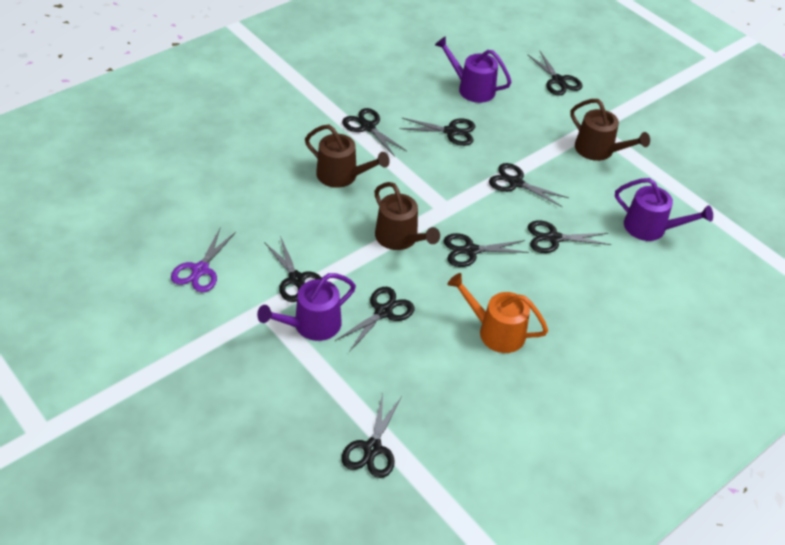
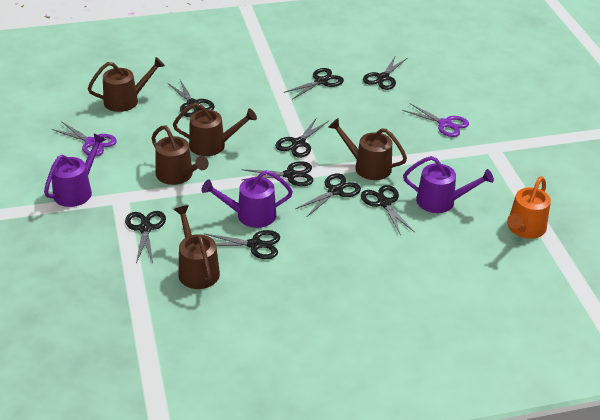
brown watering can: 3 -> 5
purple scissors: 1 -> 2

